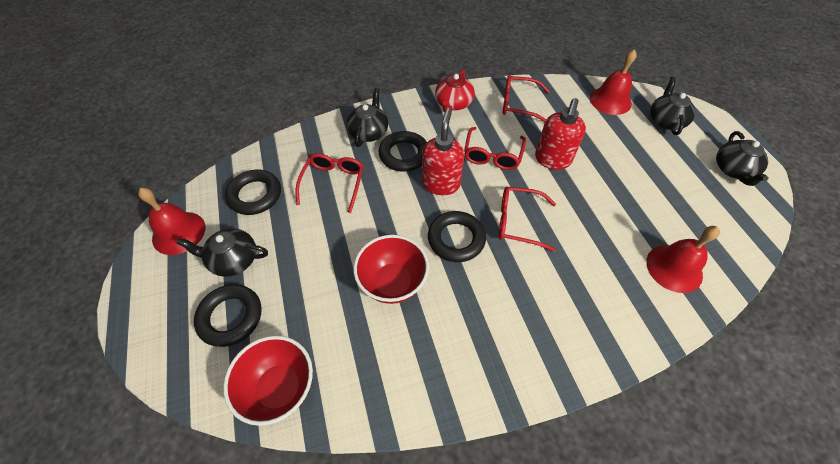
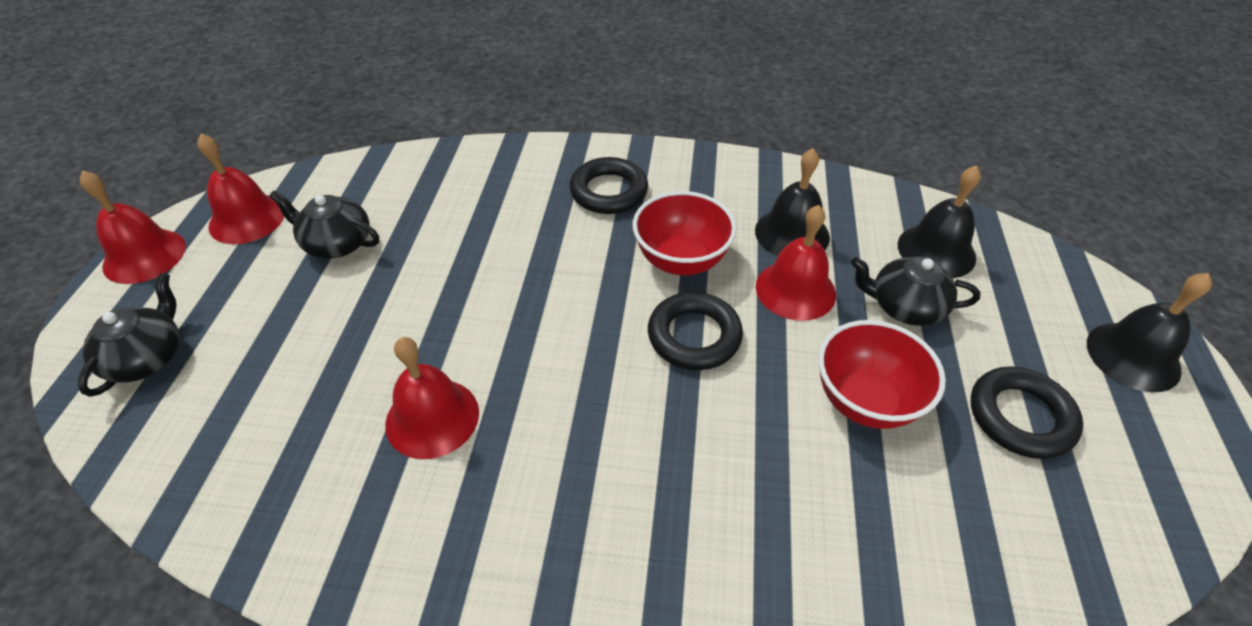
black bell: 0 -> 3
black ring: 4 -> 3
black teapot: 4 -> 3
red bell: 3 -> 4
red glasses: 4 -> 0
red soap dispenser: 2 -> 0
red teapot: 1 -> 0

